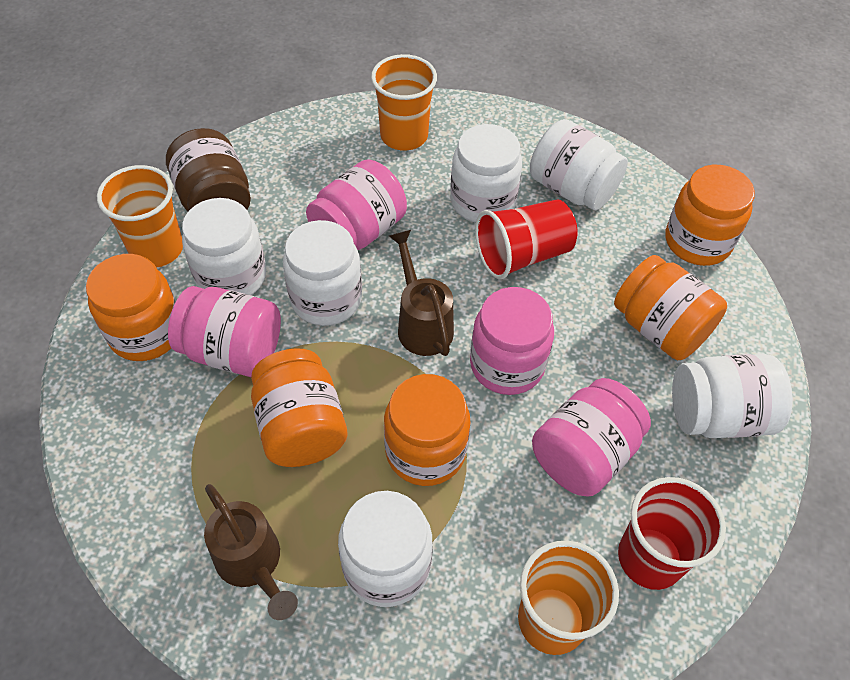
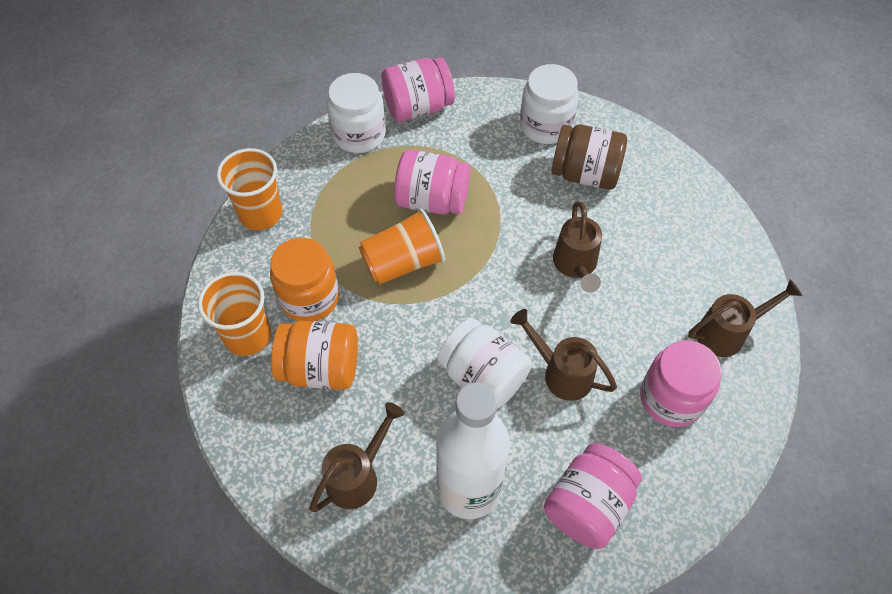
brown watering can: 2 -> 4
orange jar: 5 -> 2
red cup: 2 -> 0
white bottle: 0 -> 1
white jar: 6 -> 3

